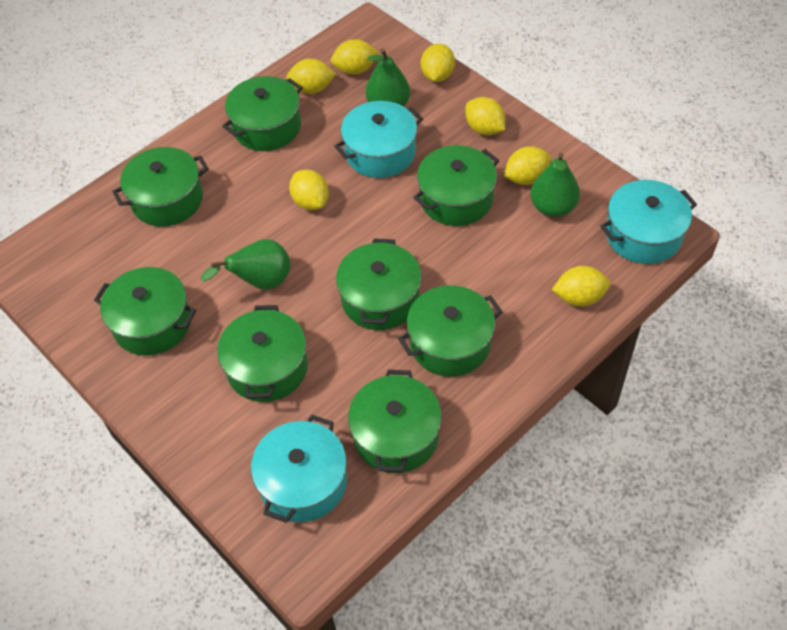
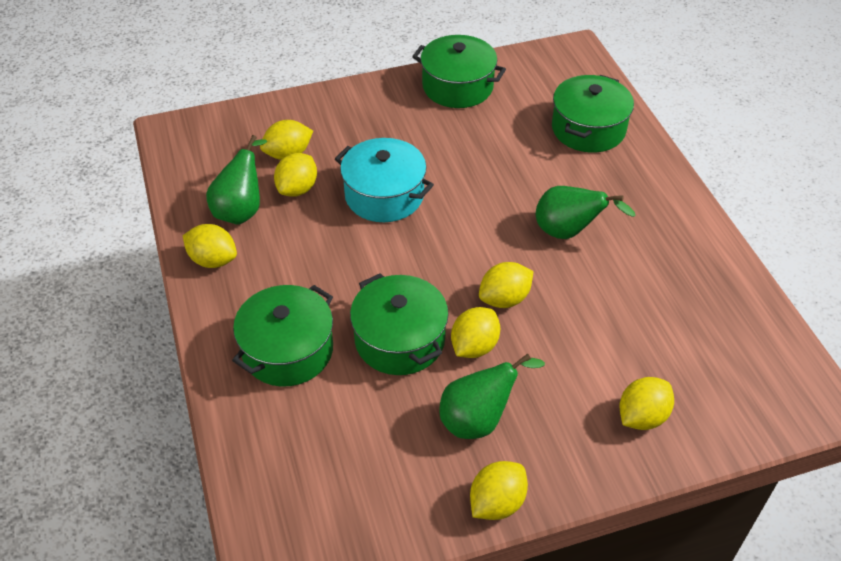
green pot: 8 -> 4
turquoise pot: 3 -> 1

